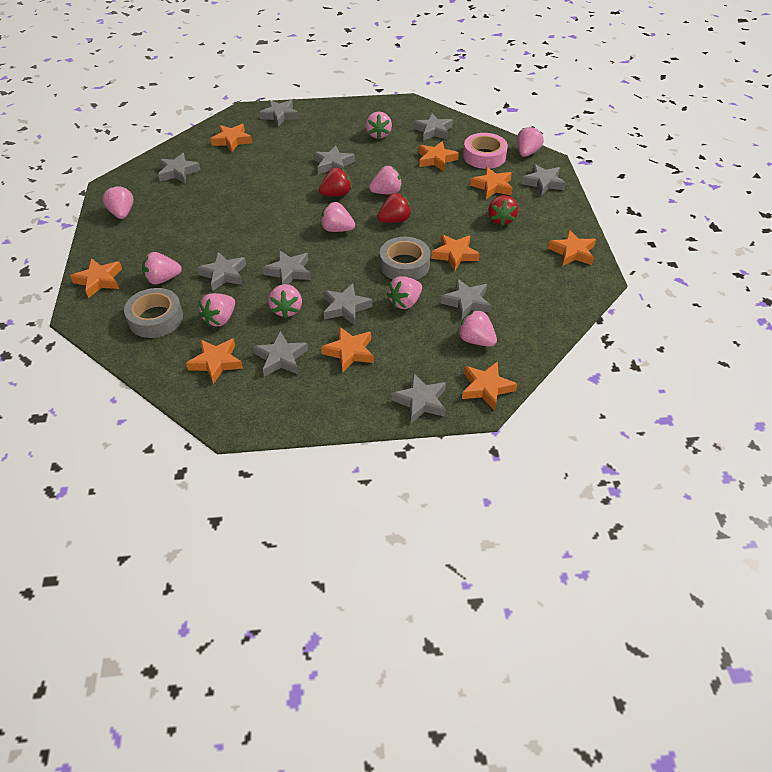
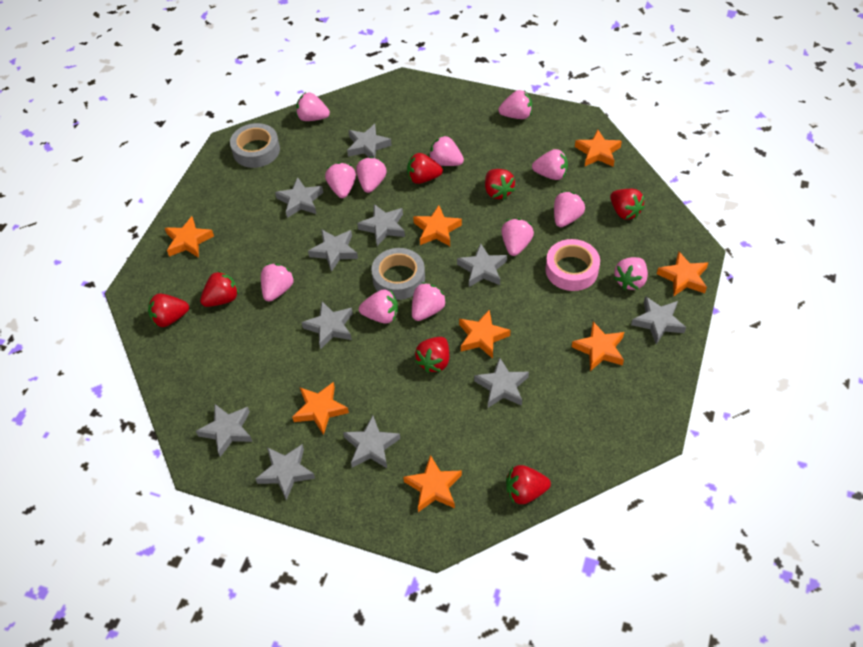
orange star: 9 -> 8
pink strawberry: 10 -> 12
red strawberry: 3 -> 7

